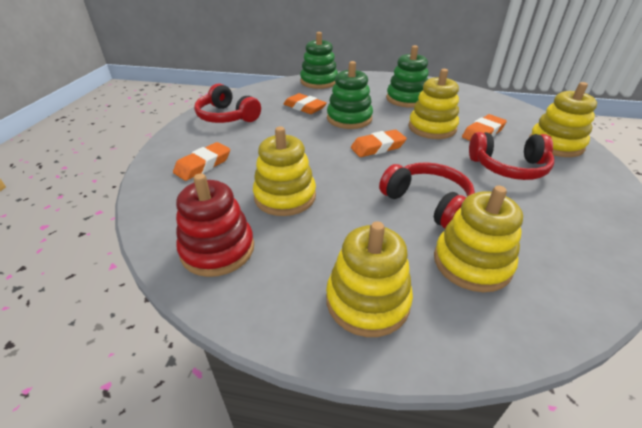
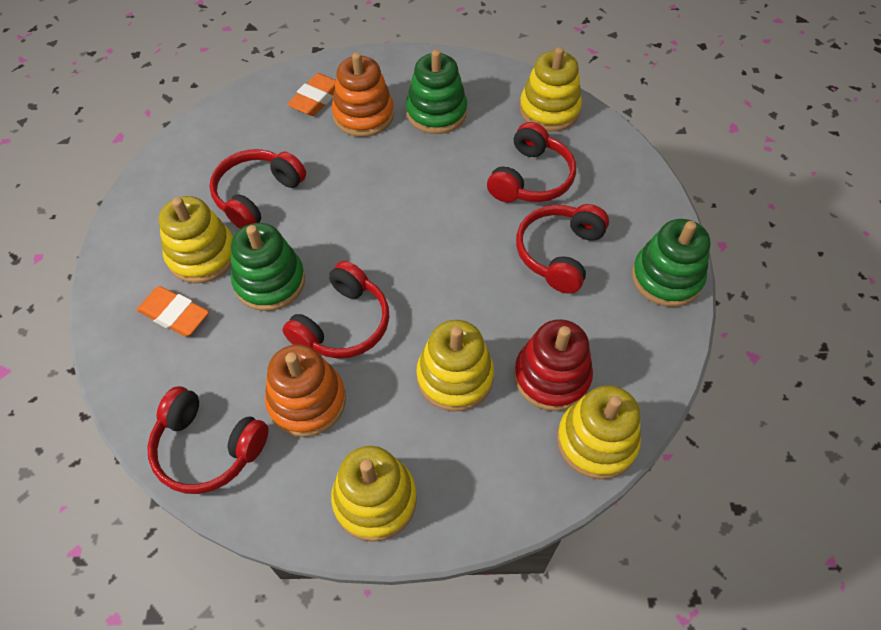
orange eraser: 4 -> 2
orange stacking toy: 0 -> 2
red headphones: 3 -> 5

